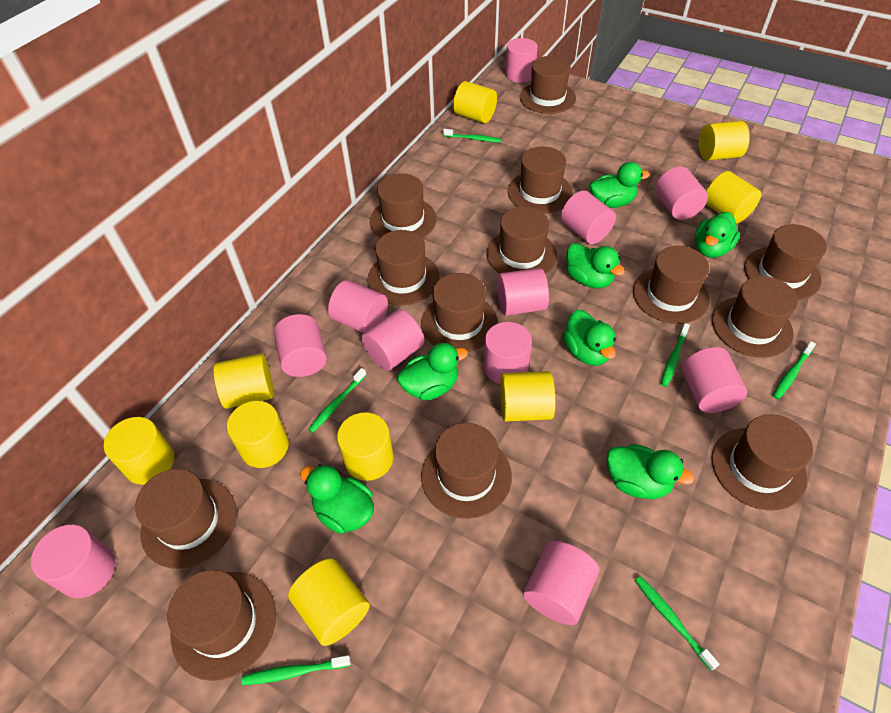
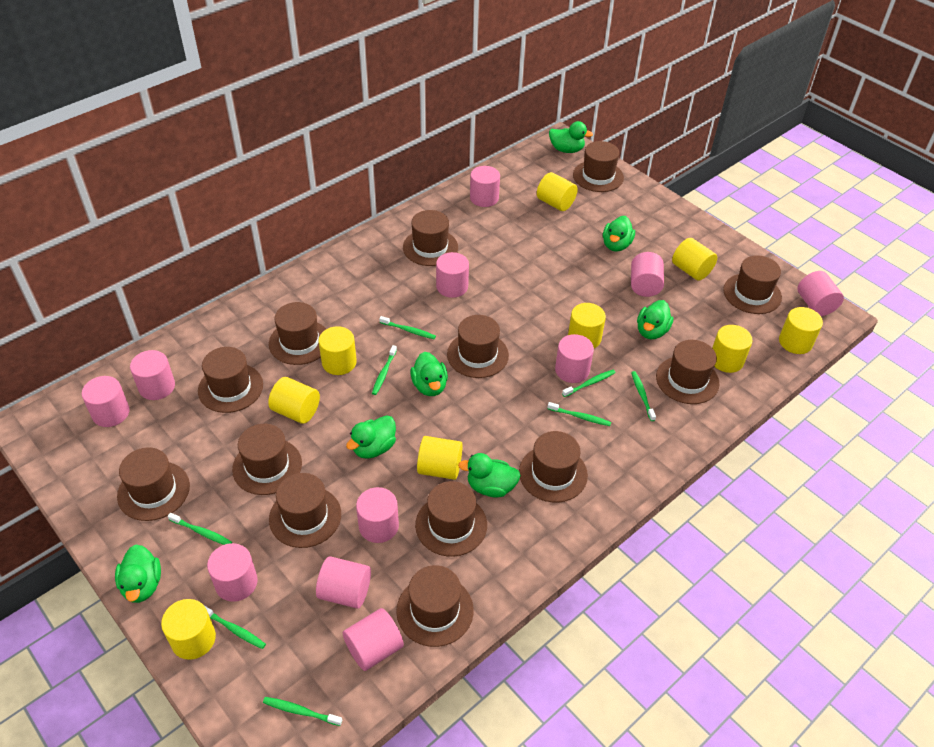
green toothbrush: 6 -> 8

